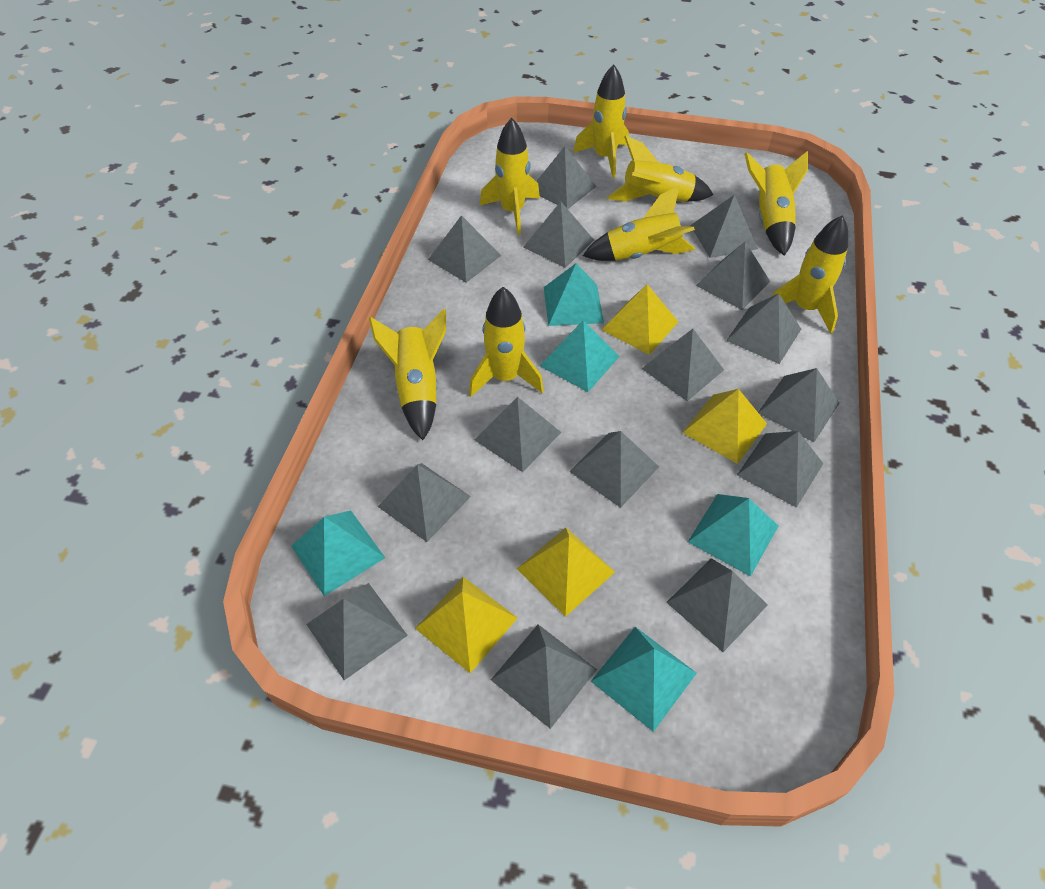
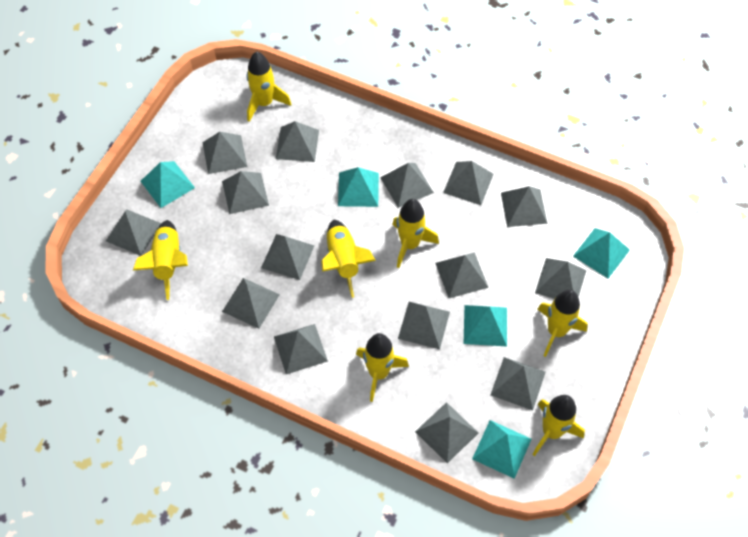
yellow pyramid: 4 -> 0
yellow rocket: 8 -> 7

